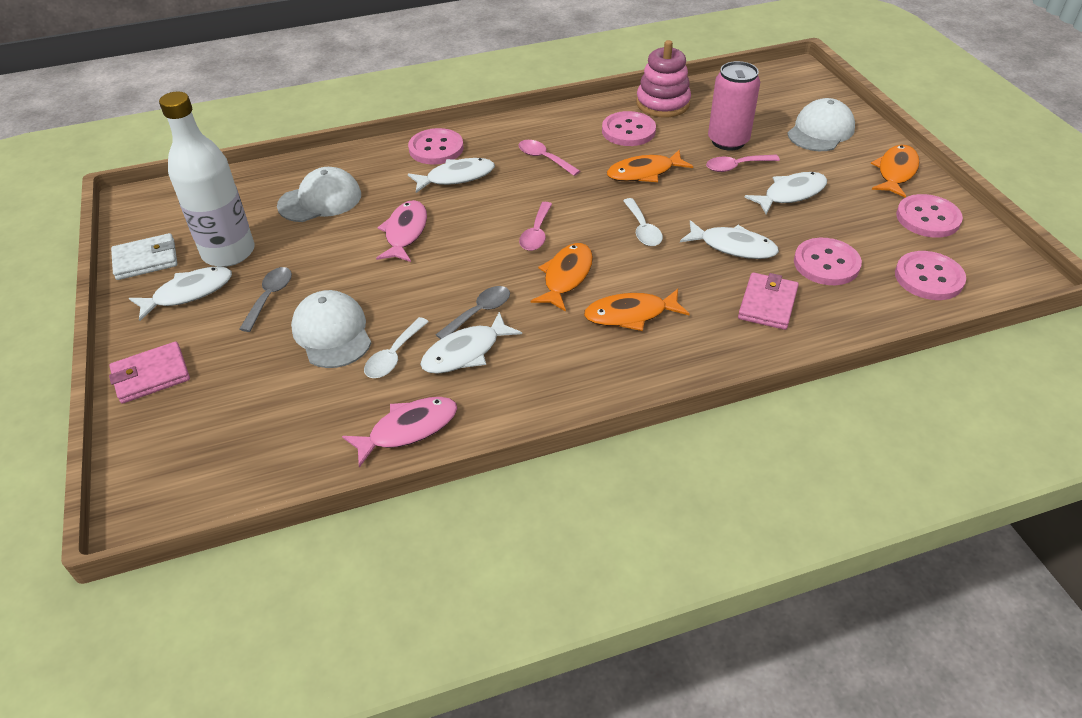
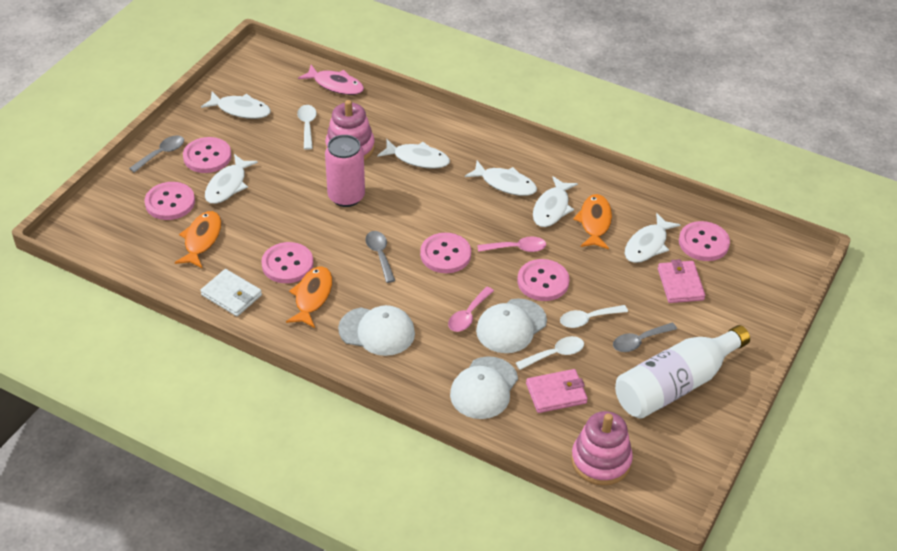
grey spoon: 2 -> 3
orange fish: 4 -> 3
pink button: 5 -> 6
pink fish: 2 -> 1
pink spoon: 3 -> 2
pink stacking toy: 1 -> 2
white fish: 5 -> 6
white spoon: 2 -> 3

